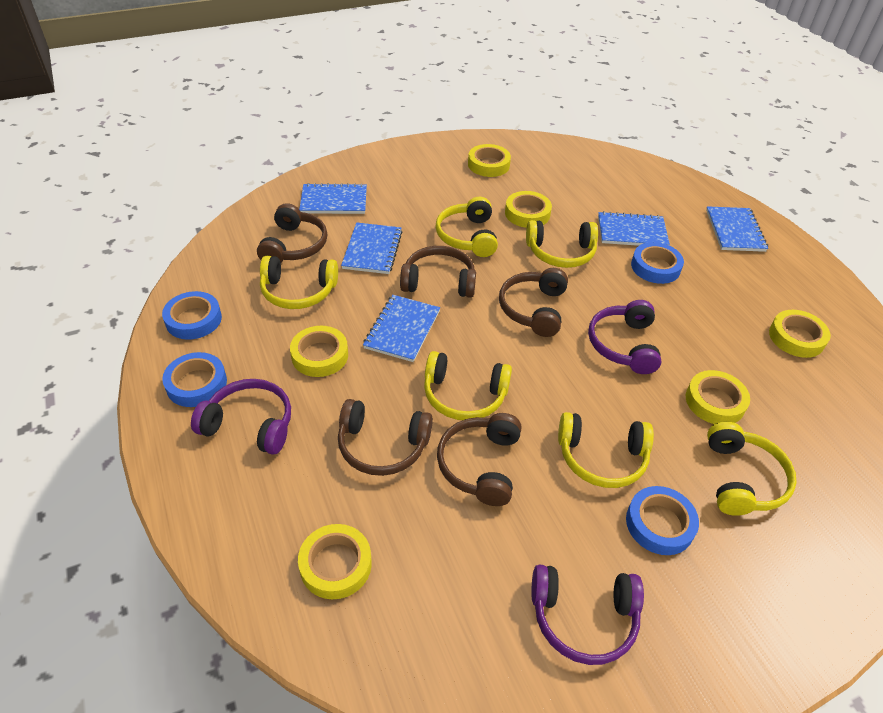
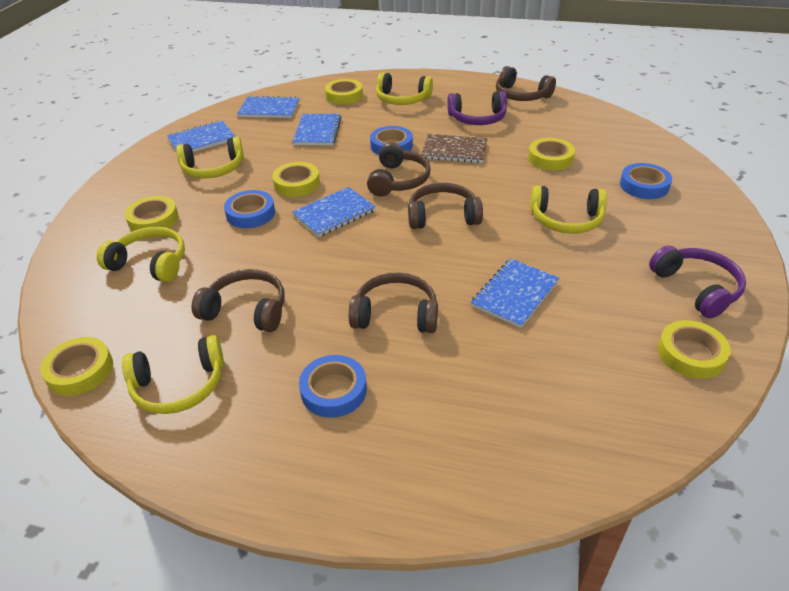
brown notebook: 0 -> 1
purple headphones: 3 -> 2
yellow headphones: 6 -> 5

